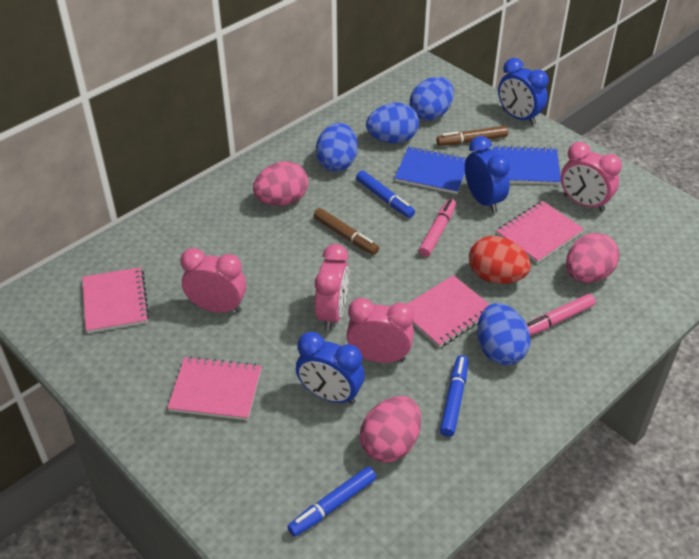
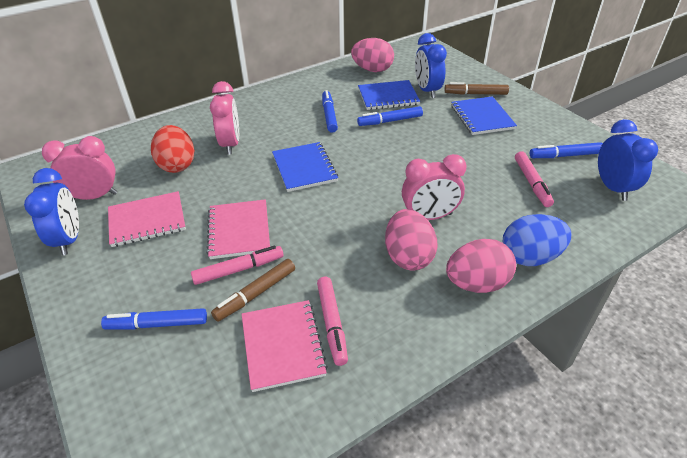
blue egg: 4 -> 1
blue marker: 3 -> 4
blue notebook: 2 -> 3
pink clock: 4 -> 3
pink marker: 2 -> 3
pink notebook: 4 -> 3

